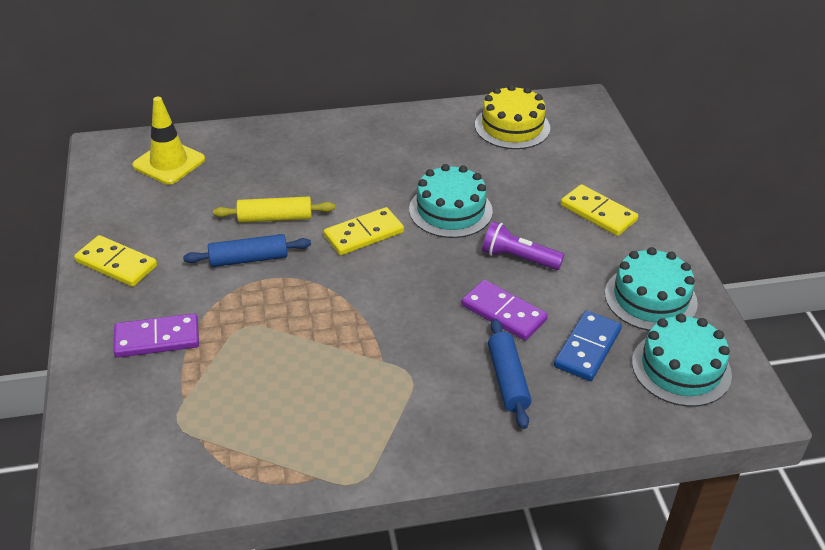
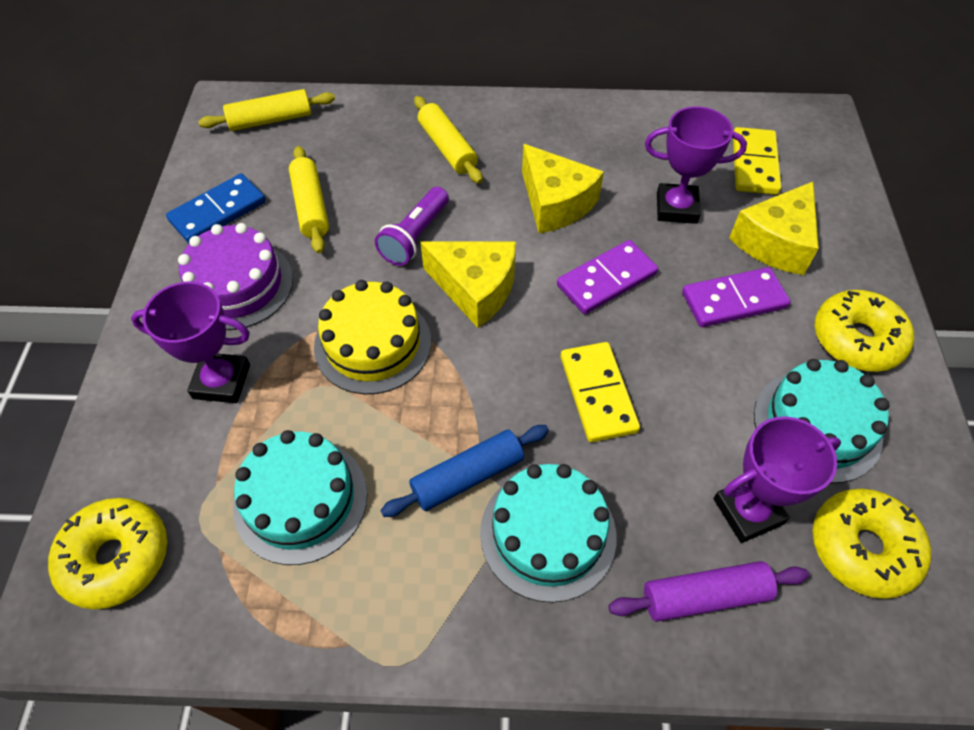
blue rolling pin: 2 -> 1
purple cake: 0 -> 1
purple rolling pin: 0 -> 1
purple trophy: 0 -> 3
yellow cheese: 0 -> 3
yellow domino: 3 -> 2
yellow donut: 0 -> 3
yellow rolling pin: 1 -> 3
yellow traffic cone: 1 -> 0

